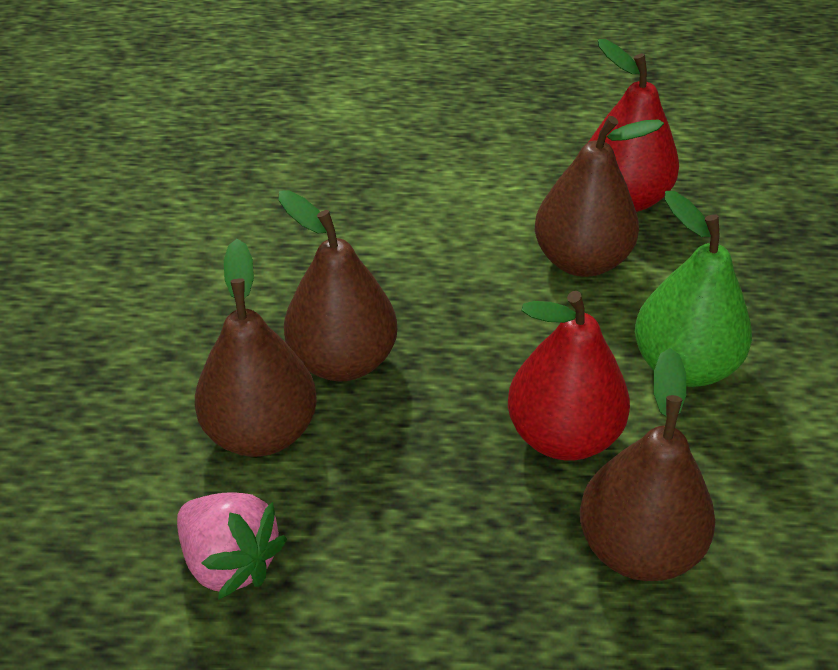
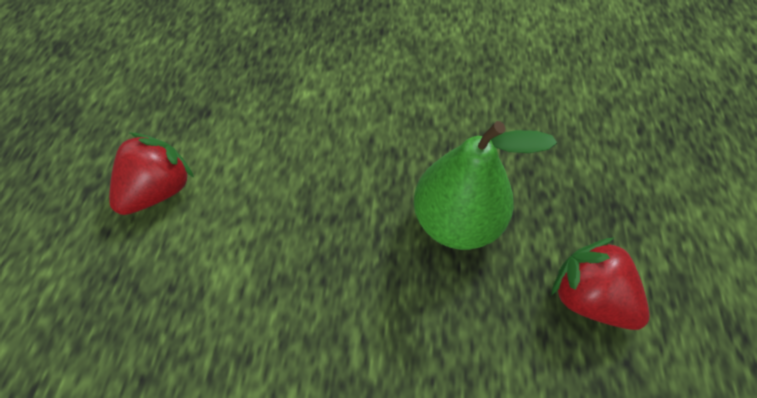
brown pear: 4 -> 0
pink strawberry: 1 -> 0
red pear: 2 -> 0
red strawberry: 0 -> 2

